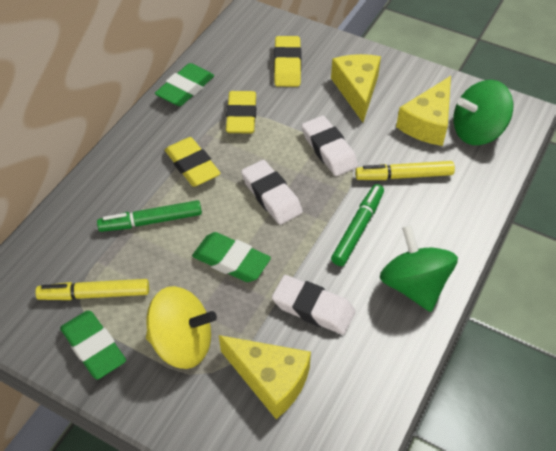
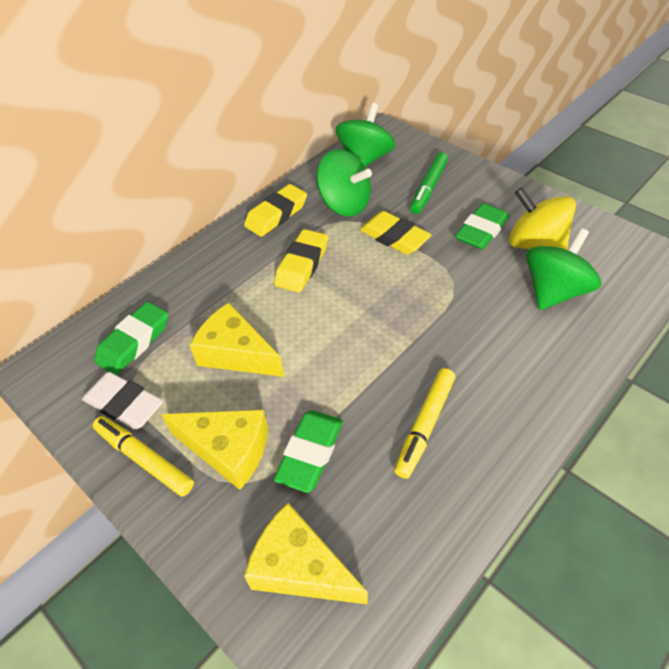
green marker: 2 -> 1
green spinning top: 2 -> 3
white eraser: 3 -> 1

